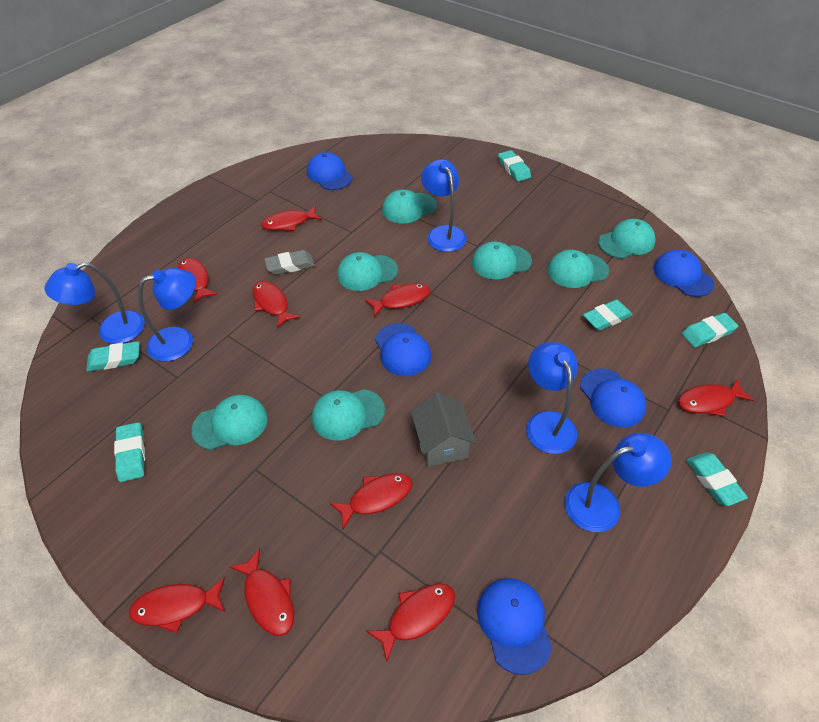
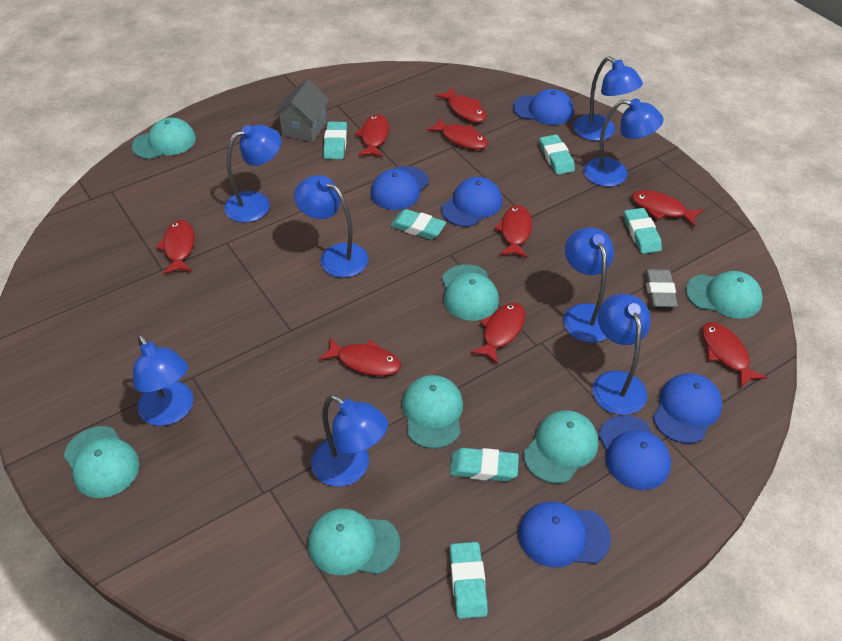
blue cap: 5 -> 6
blue lamp: 5 -> 8

